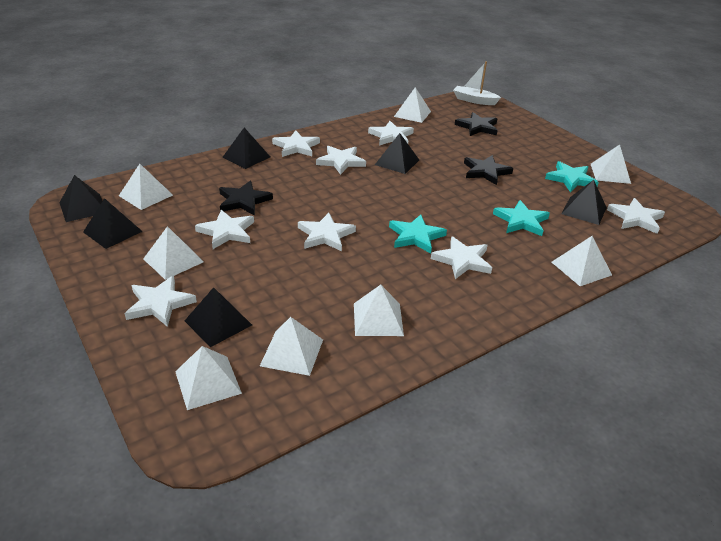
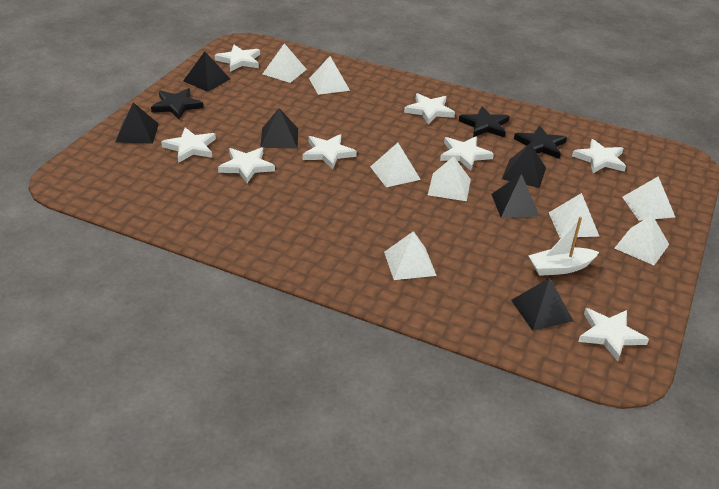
turquoise star: 3 -> 0

